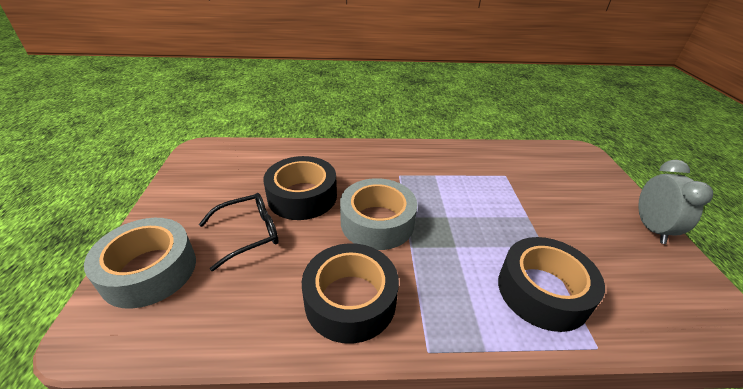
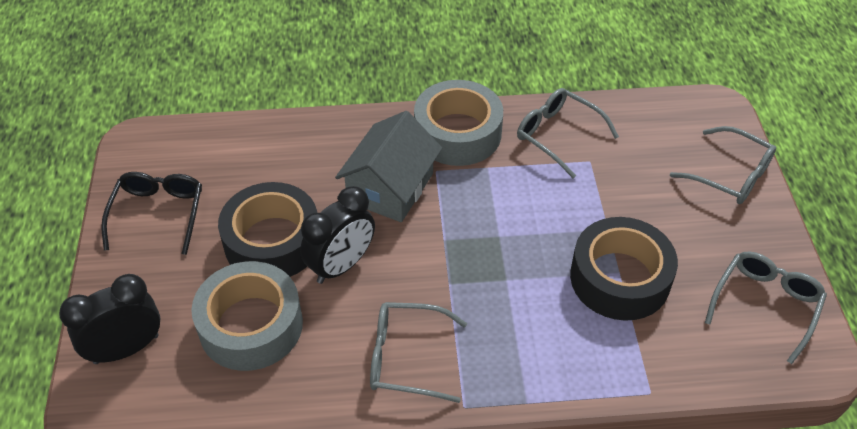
black clock: 0 -> 2
black tape: 3 -> 2
grey clock: 1 -> 0
grey glasses: 0 -> 4
grey house: 0 -> 1

